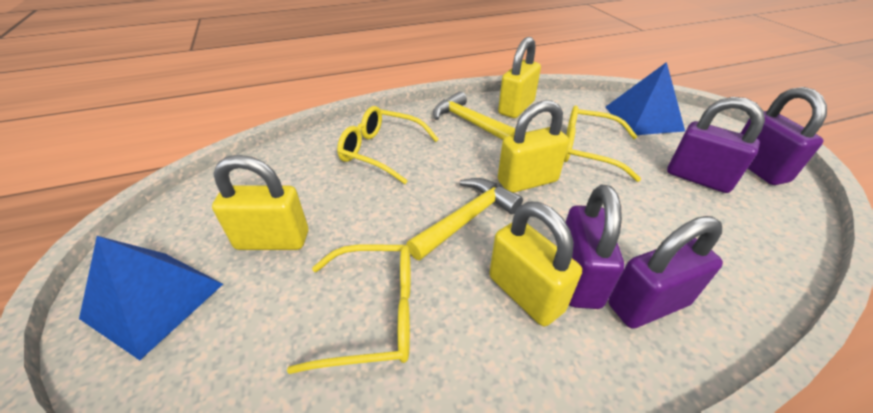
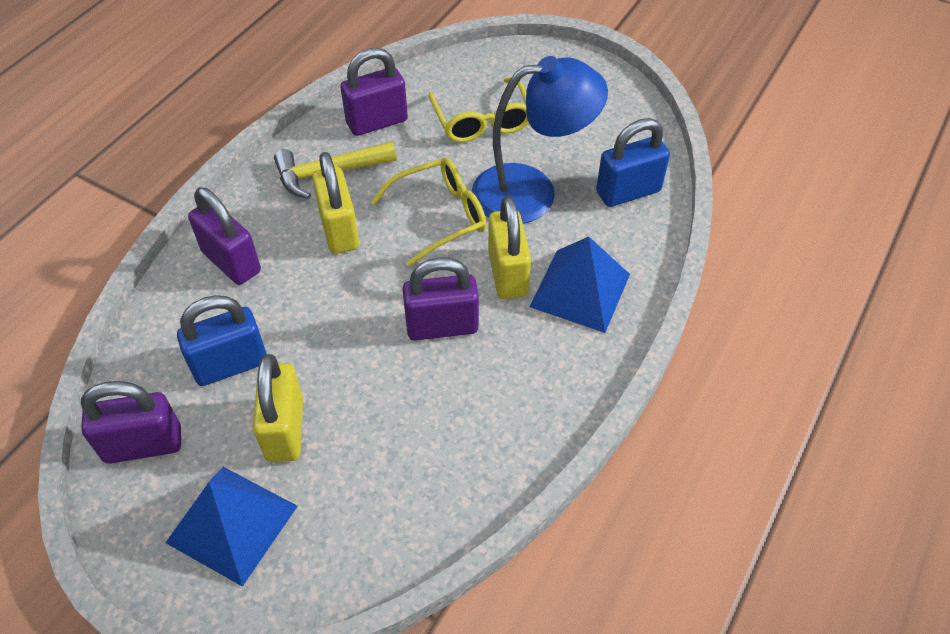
blue lamp: 0 -> 1
blue padlock: 0 -> 2
yellow glasses: 3 -> 2
yellow hammer: 2 -> 1
yellow padlock: 4 -> 3

